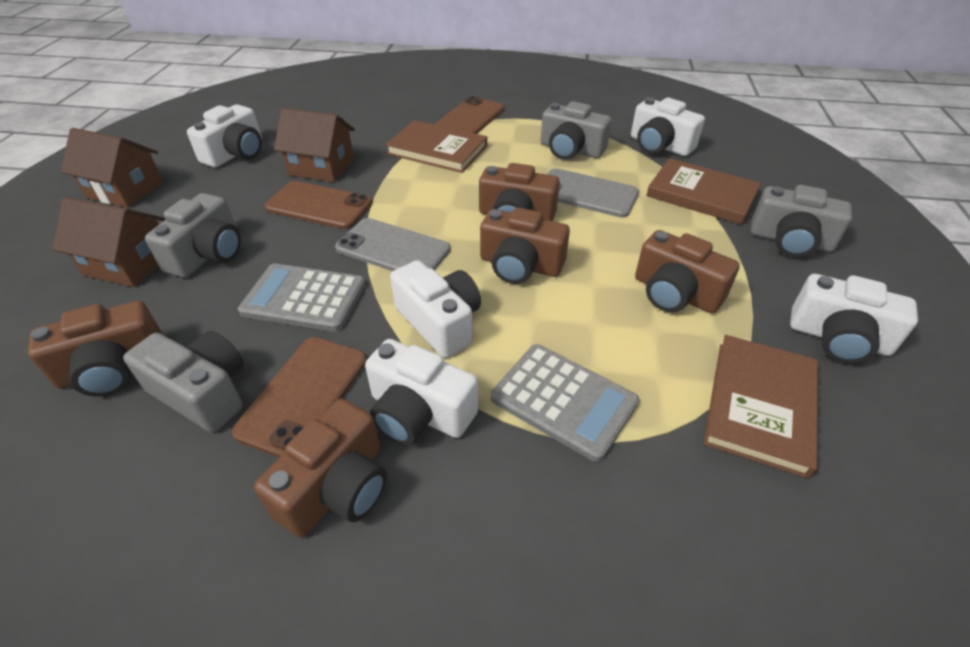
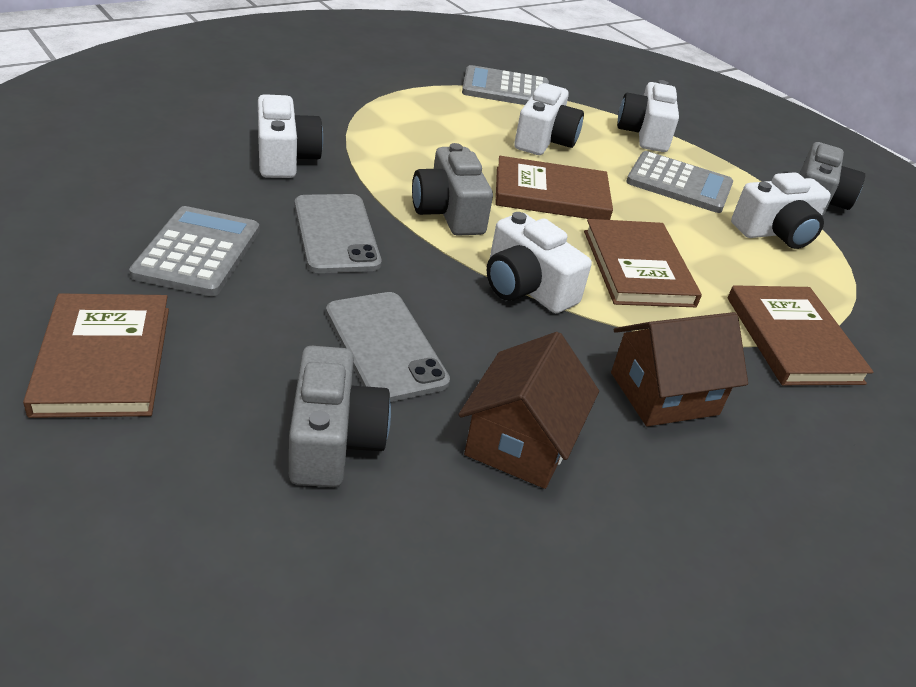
brown book: 3 -> 4
brown camera: 5 -> 0
brown house: 3 -> 2
brown phone: 3 -> 0
grey calculator: 2 -> 3
grey camera: 4 -> 3

